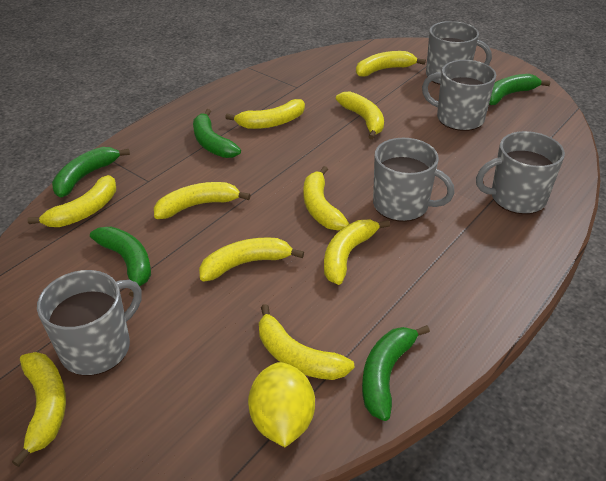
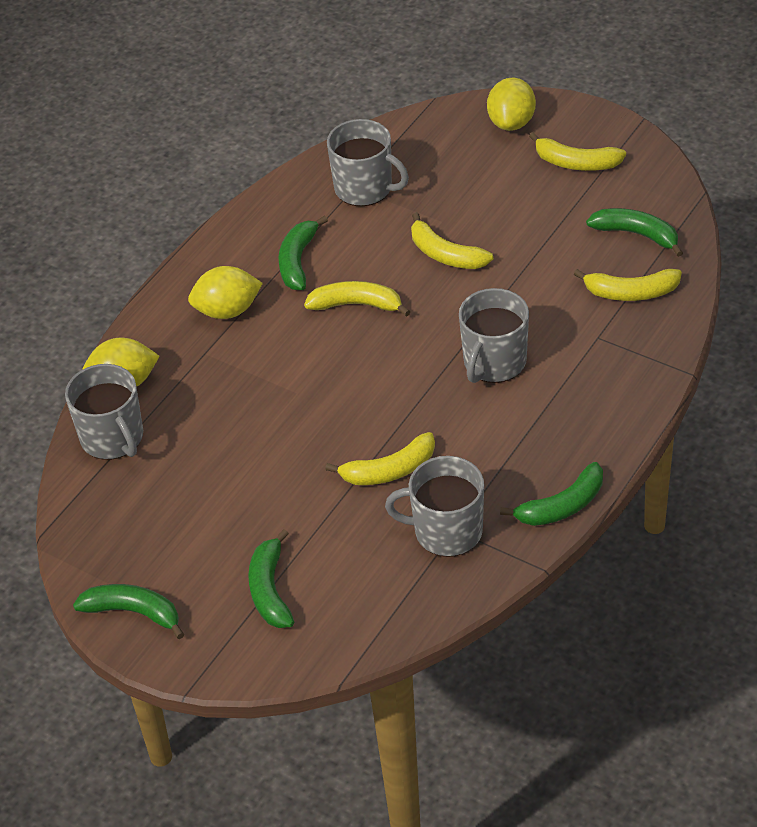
grey mug: 5 -> 4
yellow banana: 10 -> 5
yellow lemon: 1 -> 3

